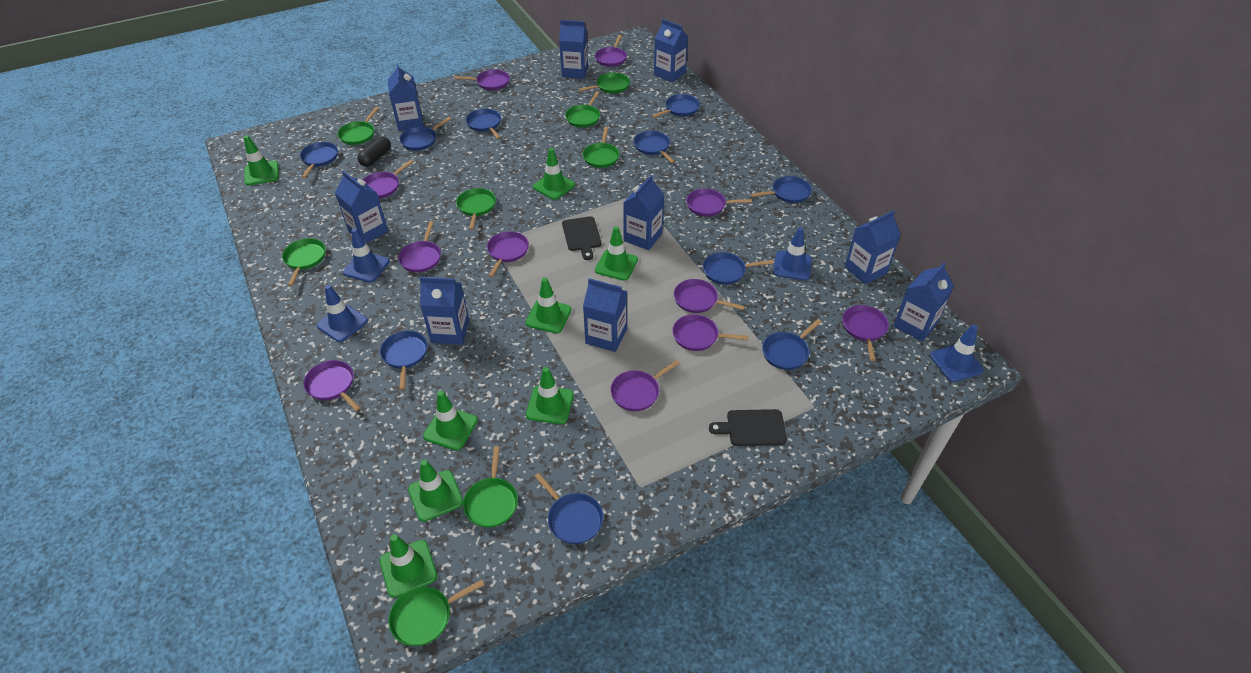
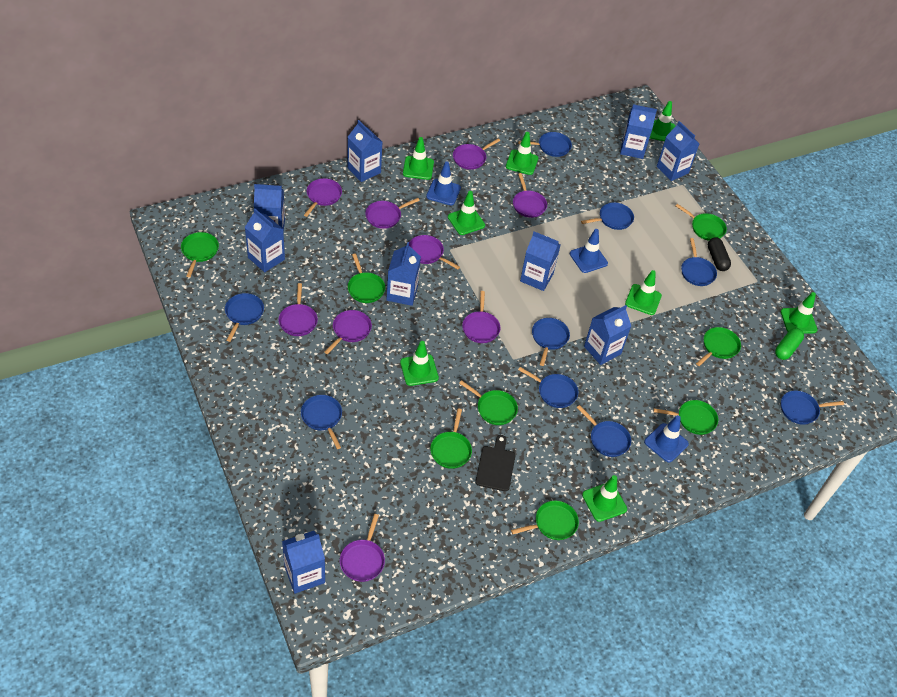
black cutting board: 2 -> 1
blue pan: 10 -> 9
blue traffic cone: 4 -> 3
green capsule: 0 -> 1
purple pan: 11 -> 9

